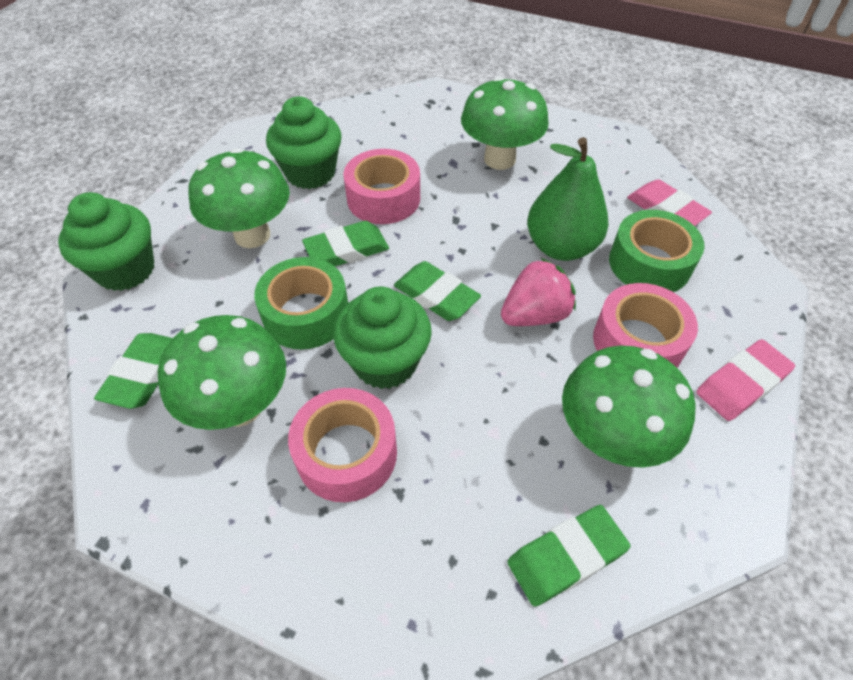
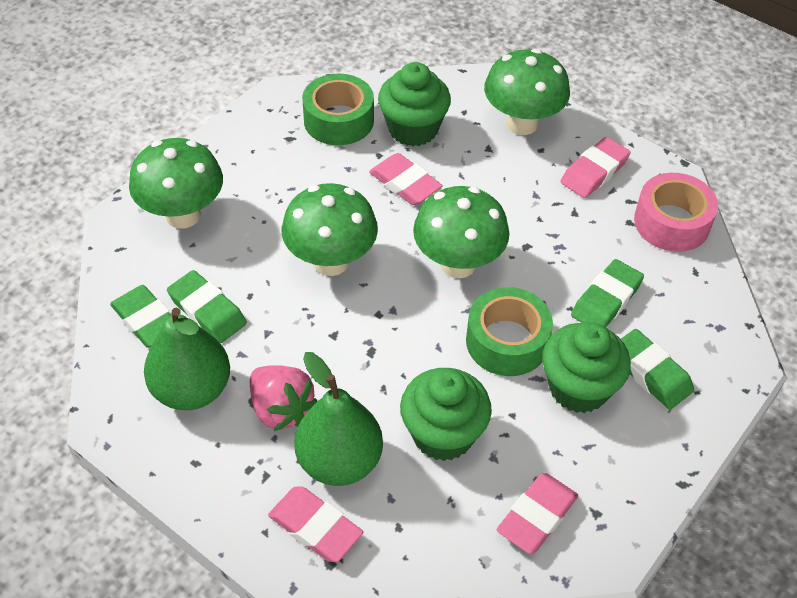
green pear: 1 -> 2
pink eraser: 2 -> 4
pink tape: 3 -> 1

